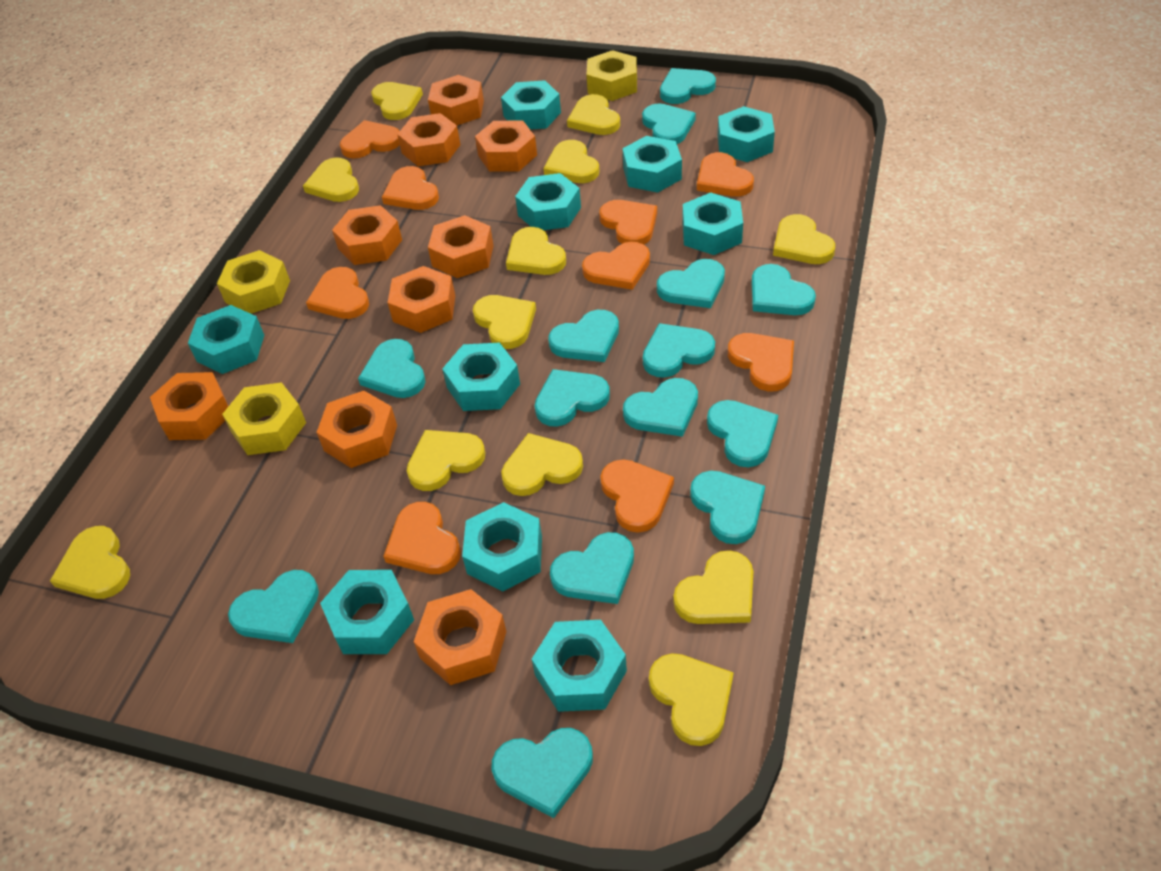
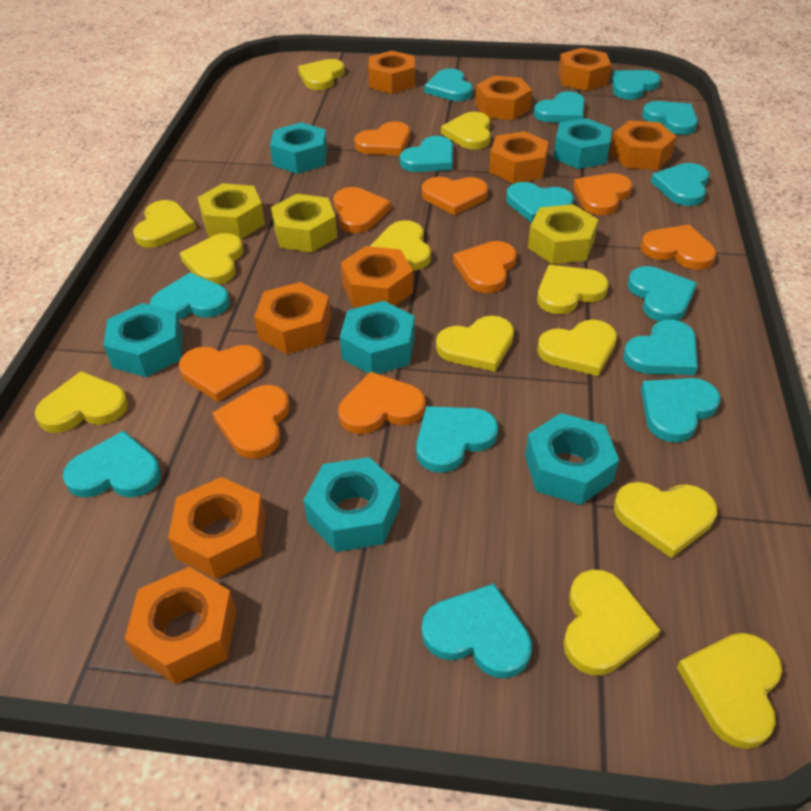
turquoise nut: 10 -> 6

